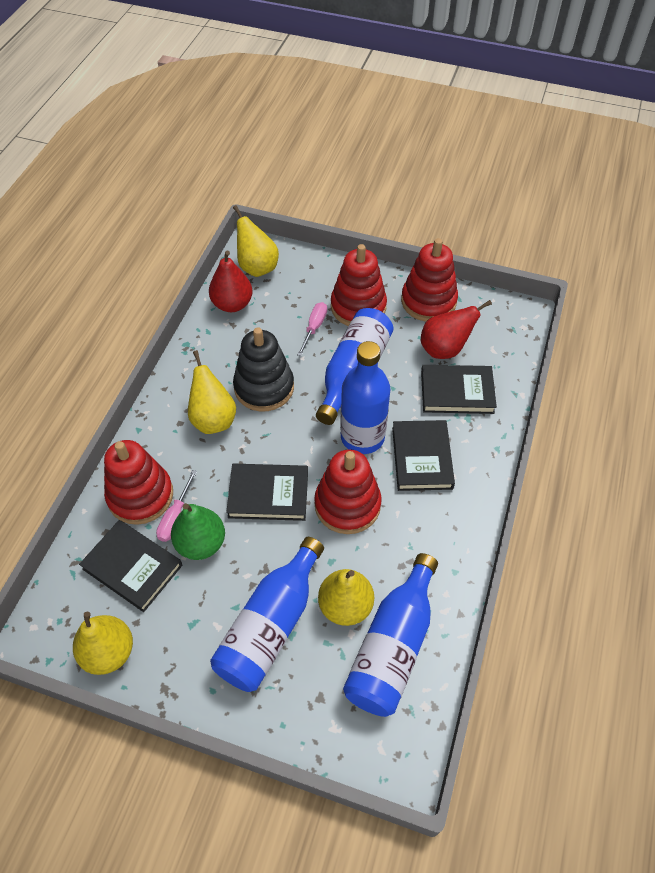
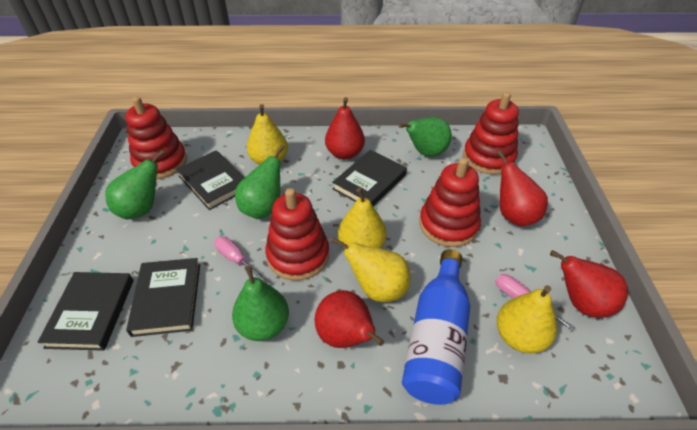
black stacking toy: 1 -> 0
blue bottle: 4 -> 1
green pear: 1 -> 4
red pear: 2 -> 4

